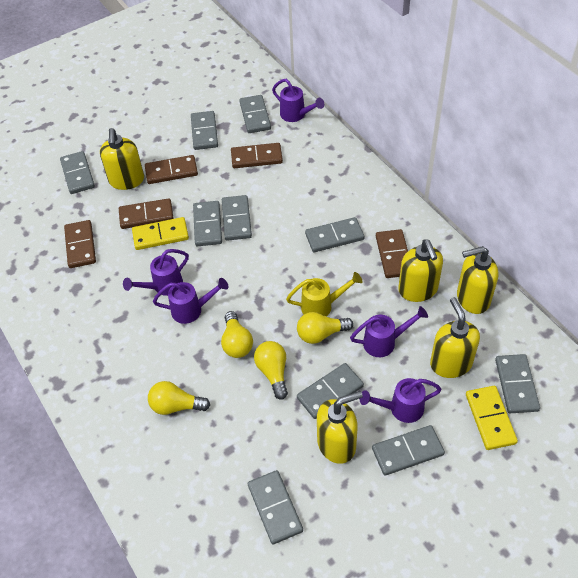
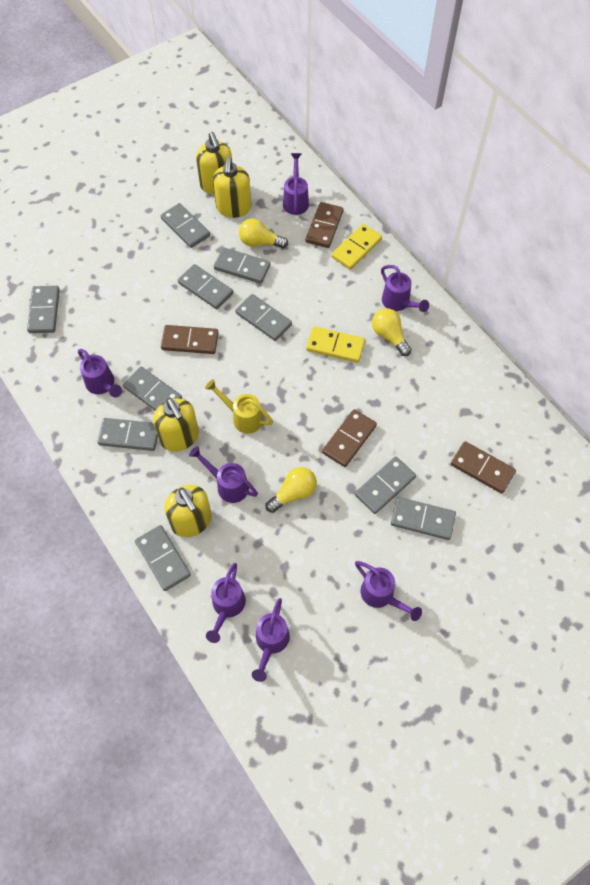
brown domino: 5 -> 4
purple watering can: 5 -> 7
yellow light bulb: 4 -> 3
yellow soap dispenser: 5 -> 4

